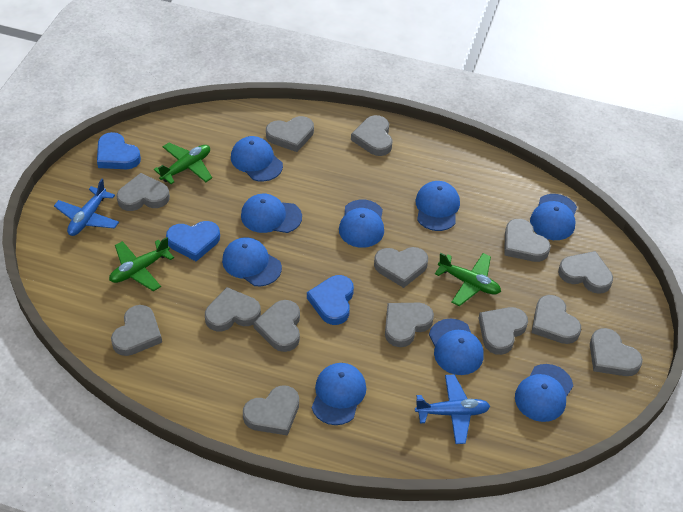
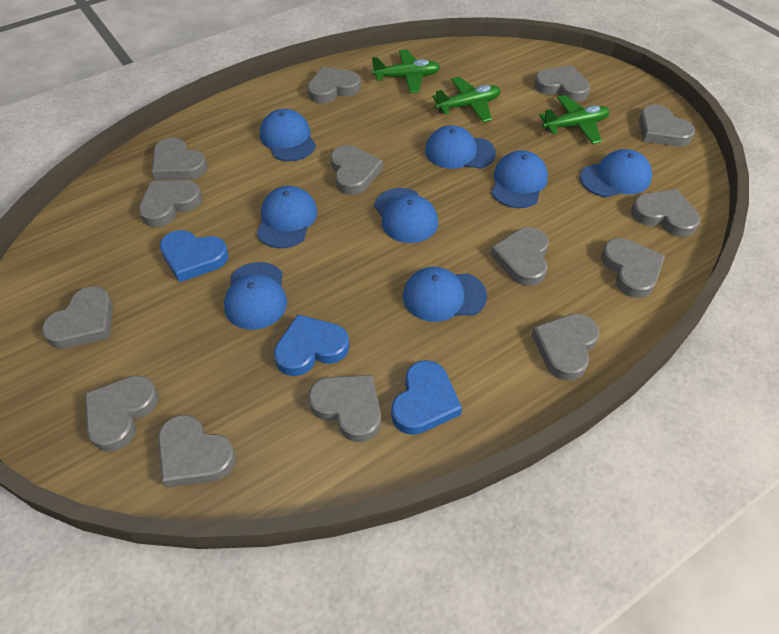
blue cap: 9 -> 8
blue plane: 2 -> 0

